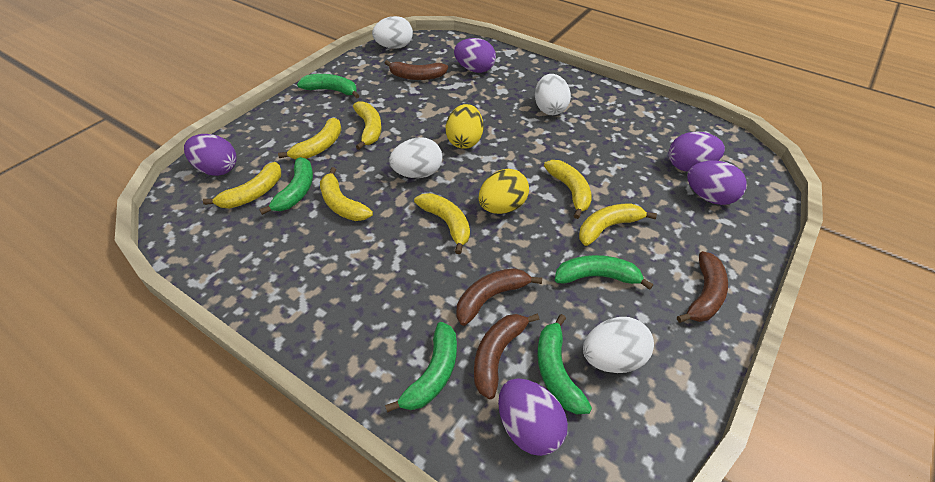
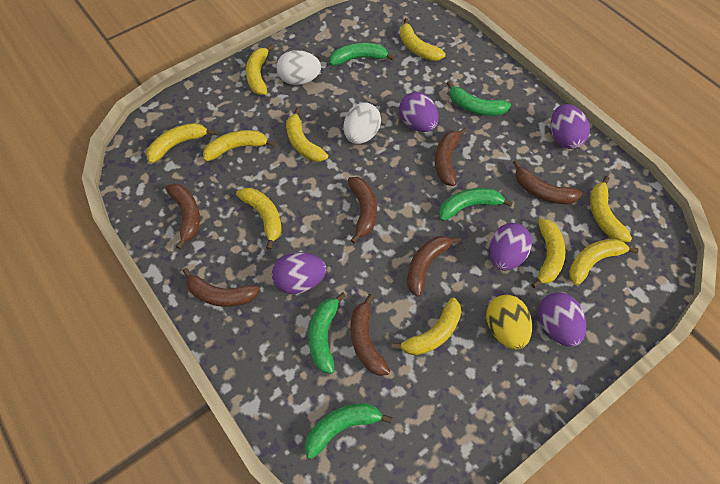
brown banana: 4 -> 7
white egg: 4 -> 2
yellow banana: 7 -> 10
yellow egg: 2 -> 1

